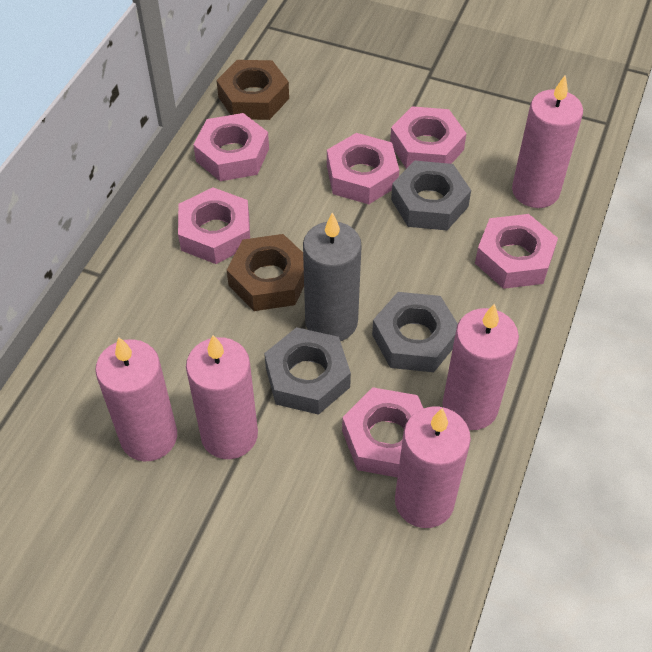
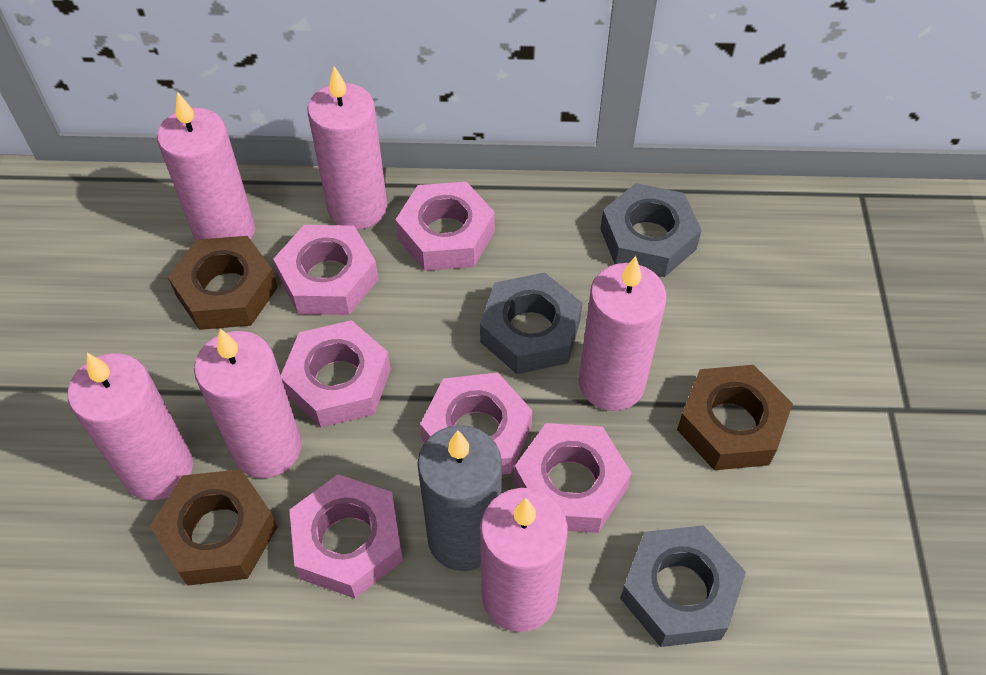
brown nut: 2 -> 3
pink candle: 5 -> 6

